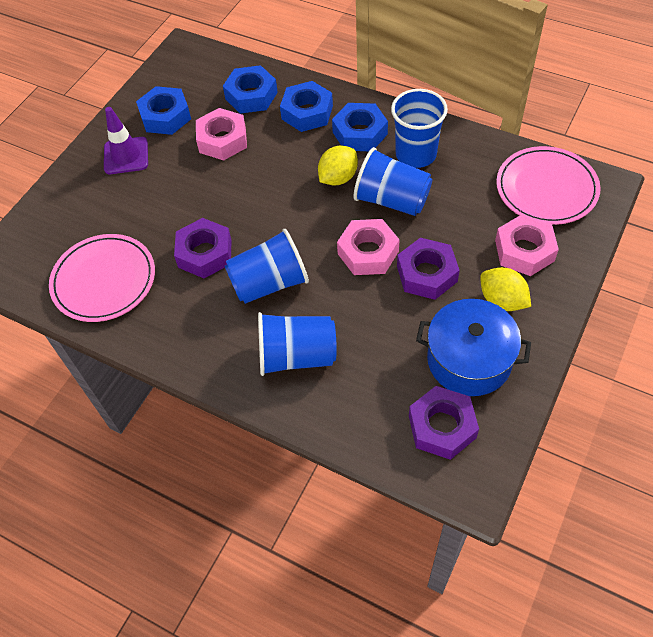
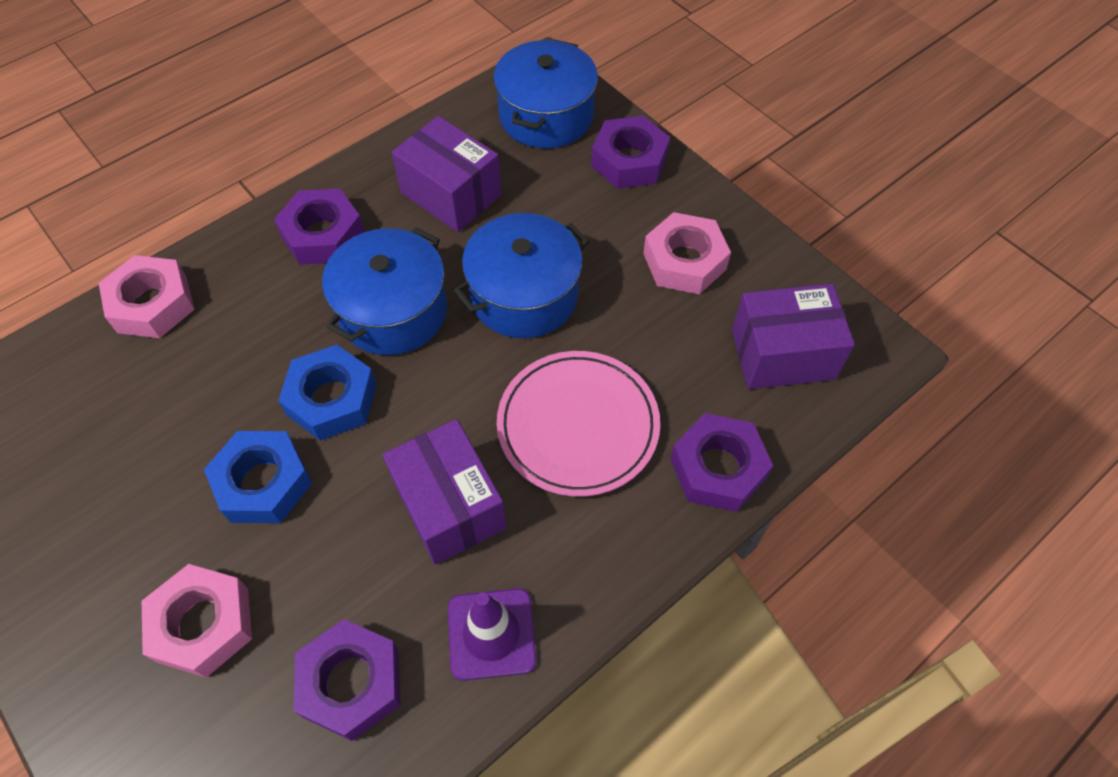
blue cup: 4 -> 0
blue nut: 4 -> 2
blue pot: 1 -> 3
pink plate: 2 -> 1
purple box: 0 -> 3
purple nut: 3 -> 4
yellow lemon: 2 -> 0

